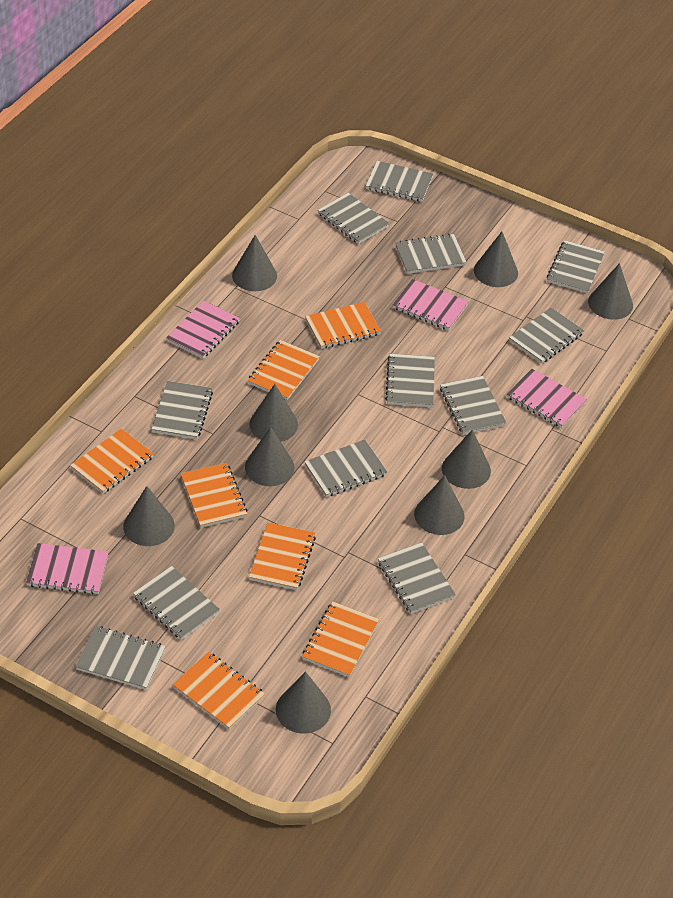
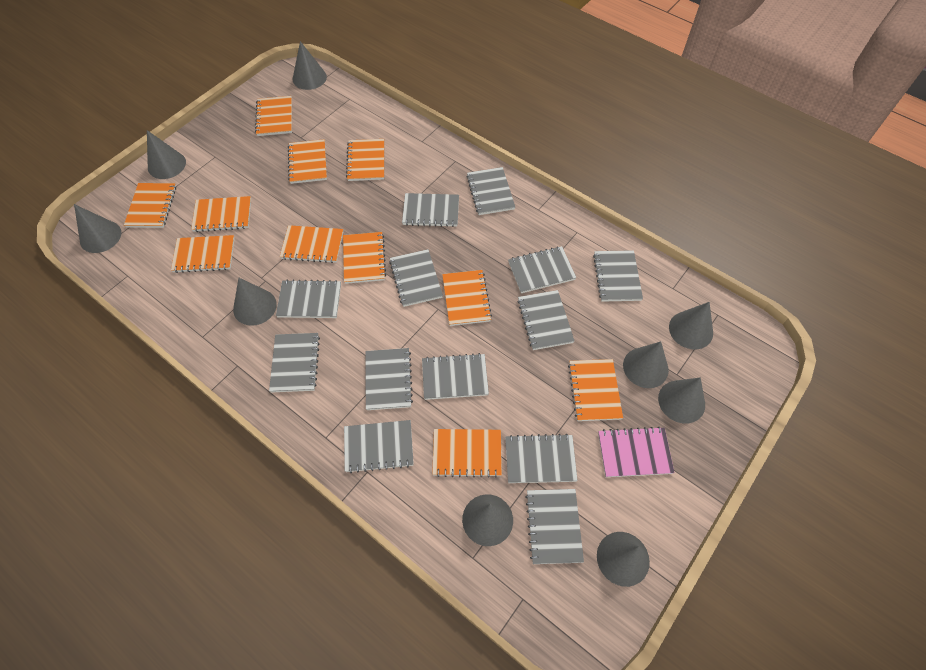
grey notebook: 12 -> 13
orange notebook: 7 -> 11
pink notebook: 4 -> 1

